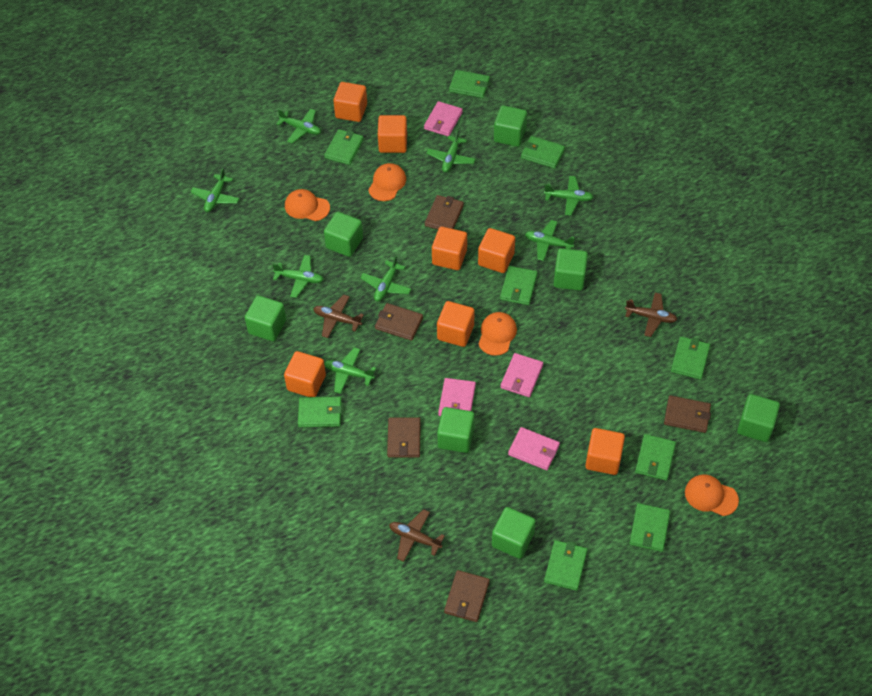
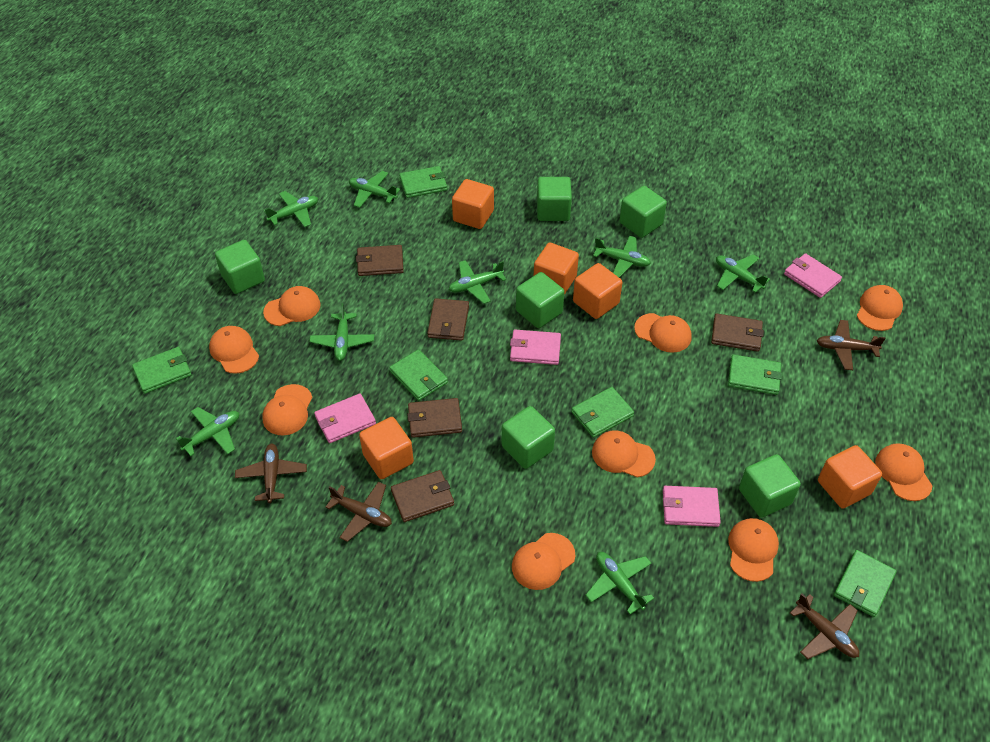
brown plane: 3 -> 4
green cube: 7 -> 6
green wallet: 9 -> 6
orange cap: 4 -> 9
orange cube: 7 -> 5

